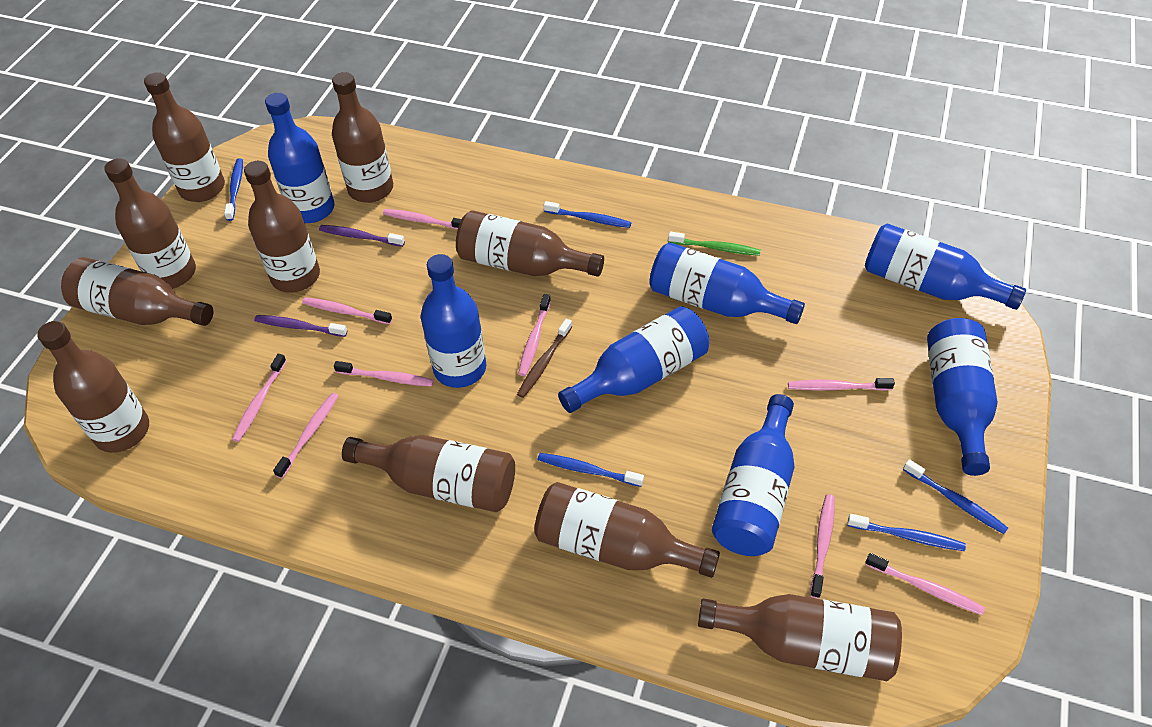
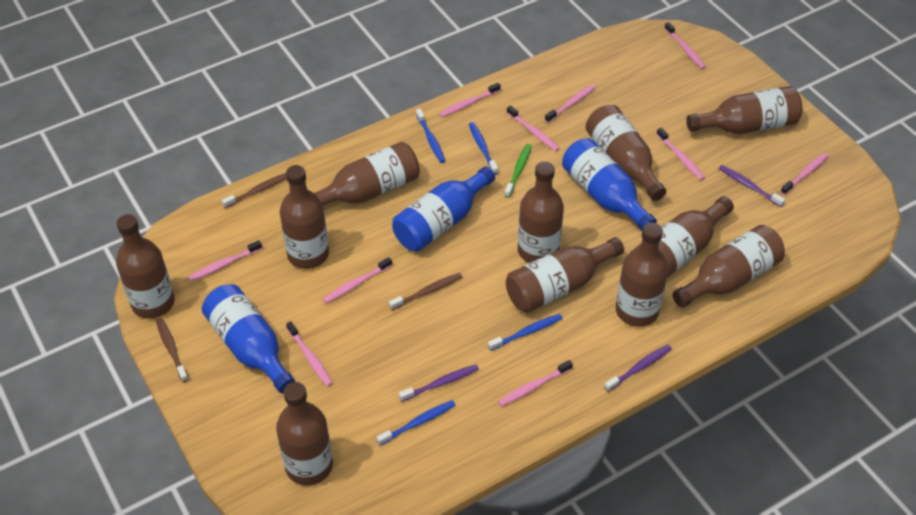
blue bottle: 7 -> 3
blue toothbrush: 5 -> 4
brown bottle: 10 -> 11
brown toothbrush: 1 -> 3
pink toothbrush: 9 -> 10
purple toothbrush: 2 -> 3

